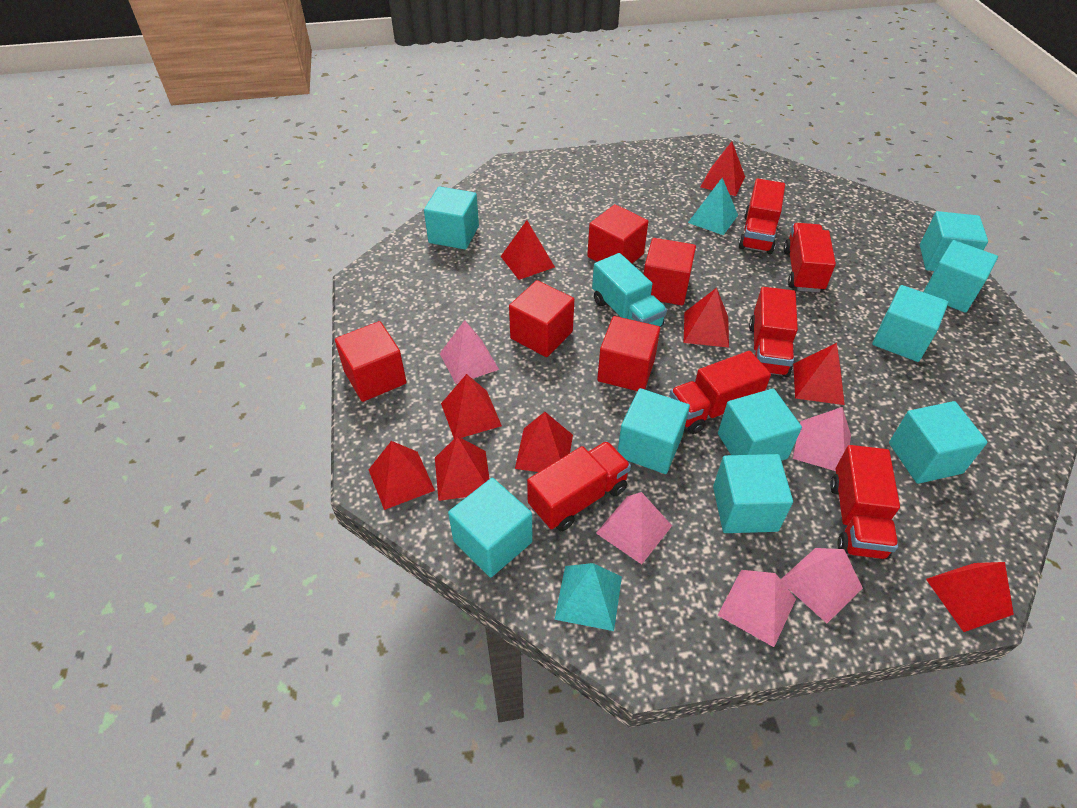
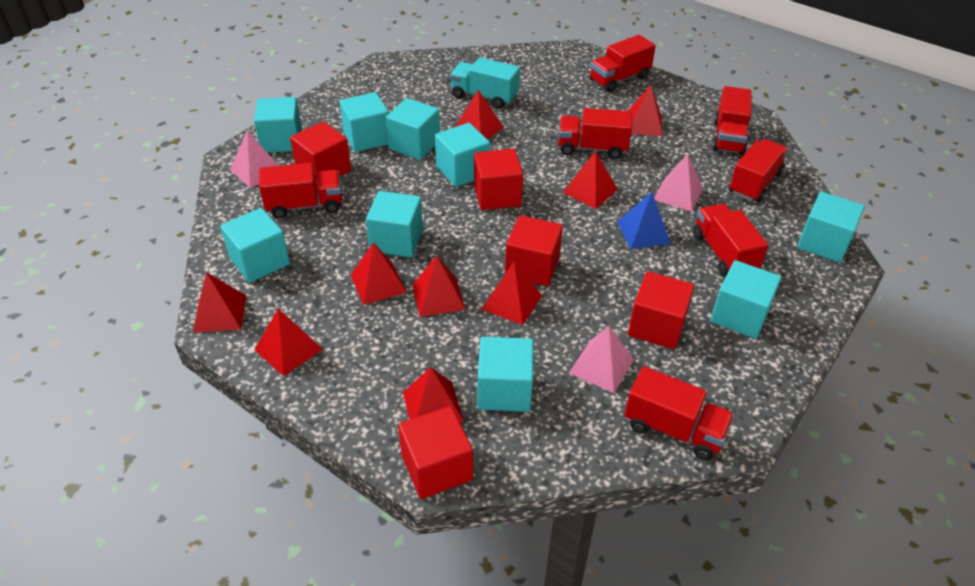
blue pyramid: 0 -> 1
pink pyramid: 5 -> 3
red truck: 6 -> 7
turquoise pyramid: 2 -> 0

